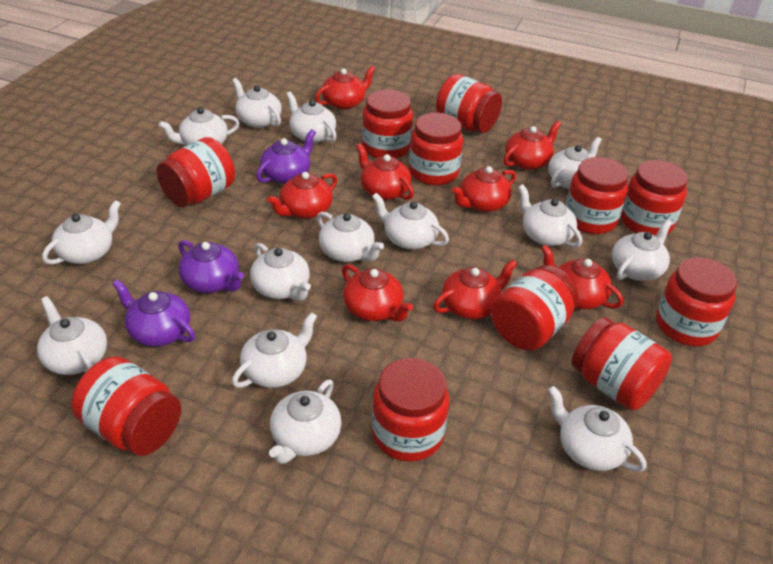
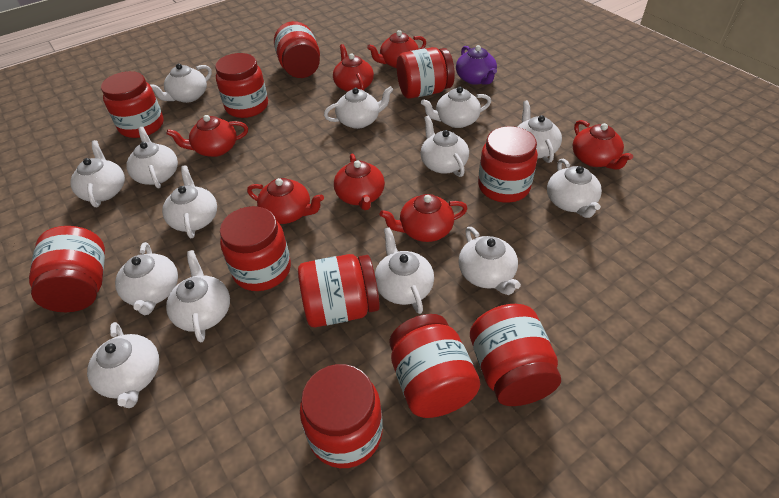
purple teapot: 3 -> 1
red teapot: 8 -> 7

